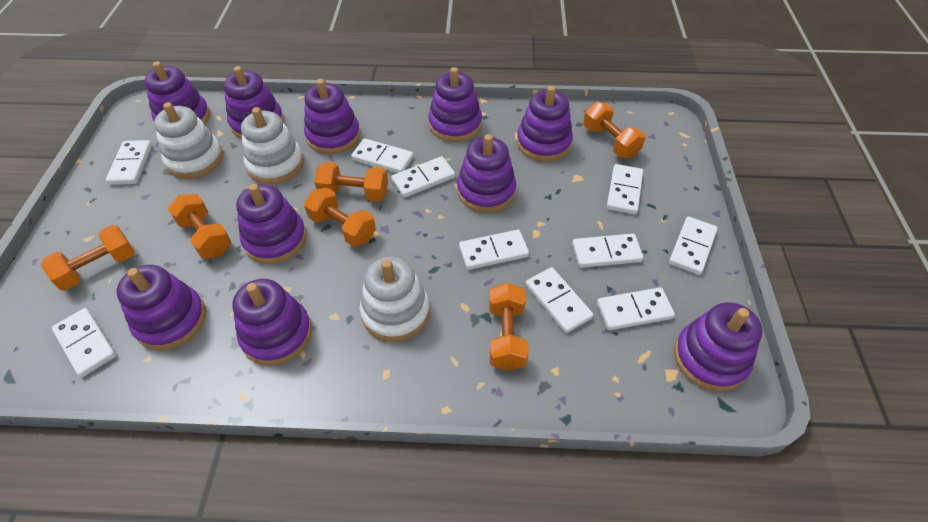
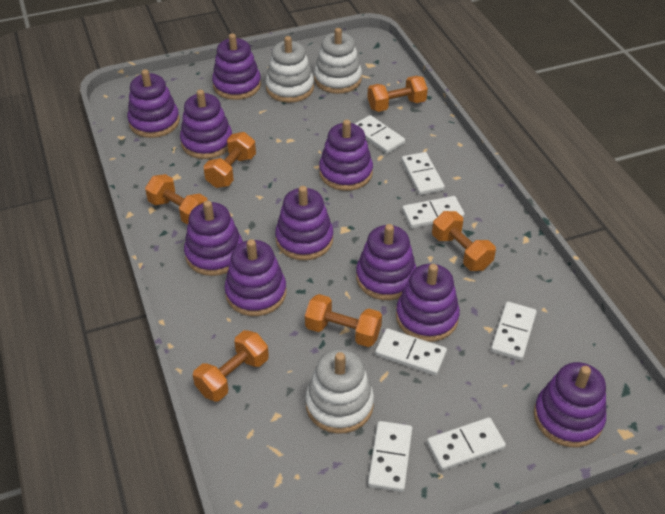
white domino: 10 -> 7

